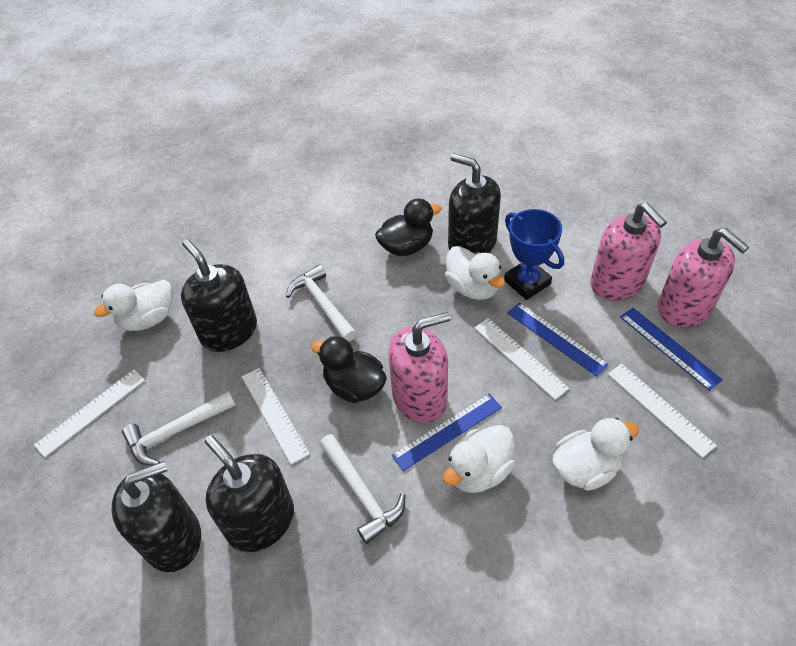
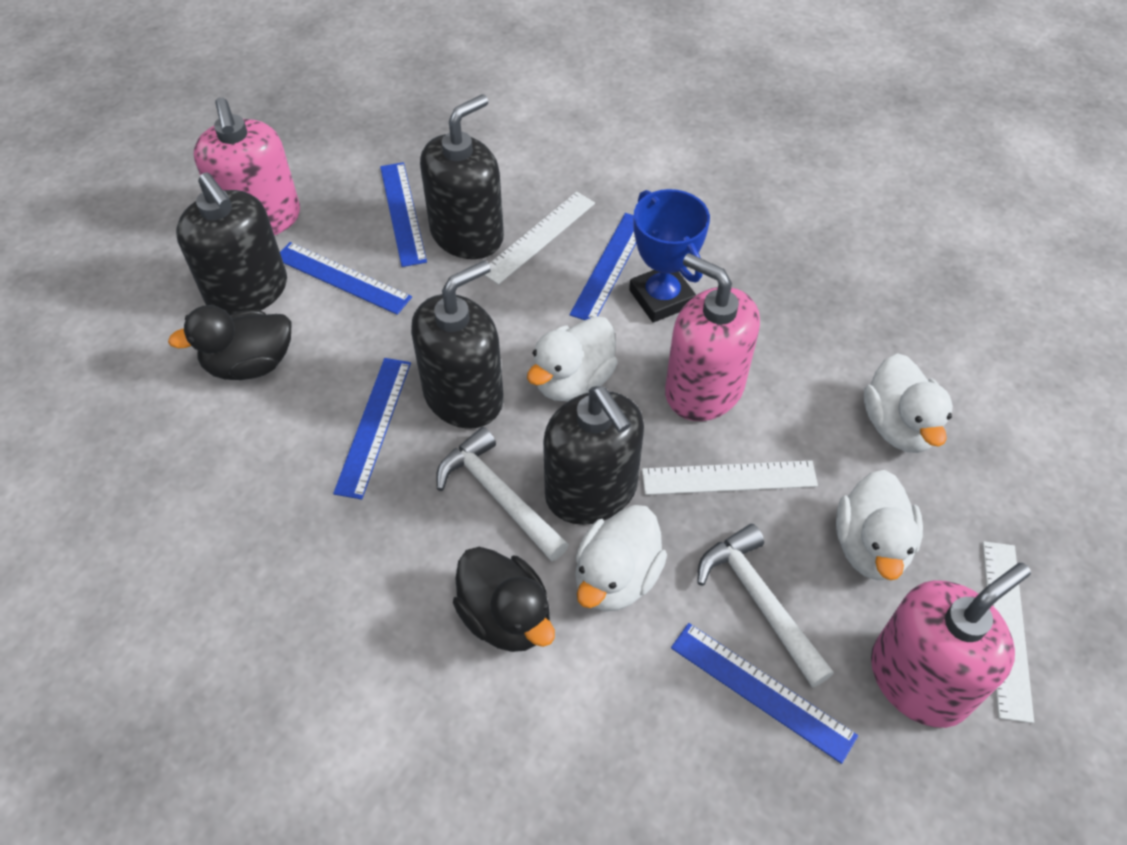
blue ruler: 3 -> 5
white hammer: 3 -> 2
white ruler: 4 -> 3

